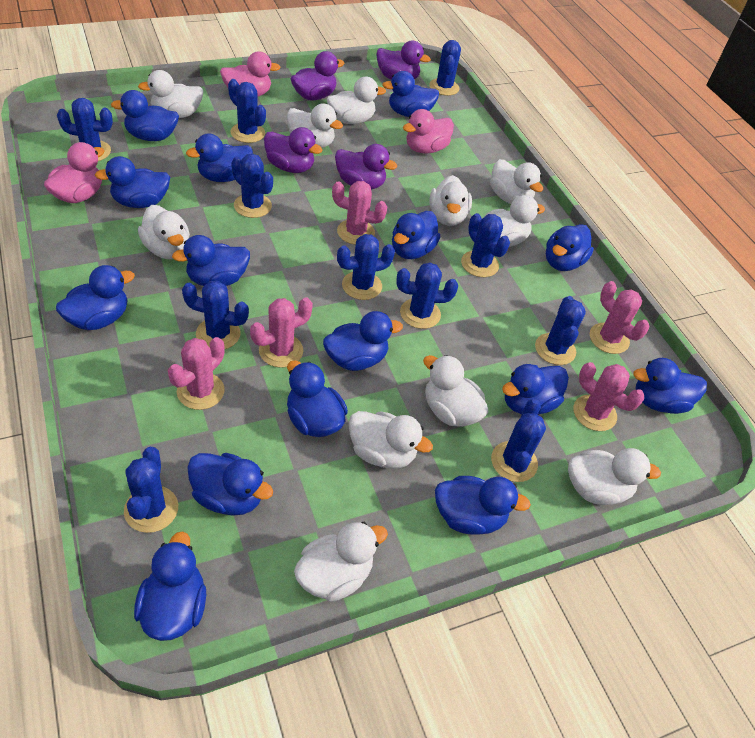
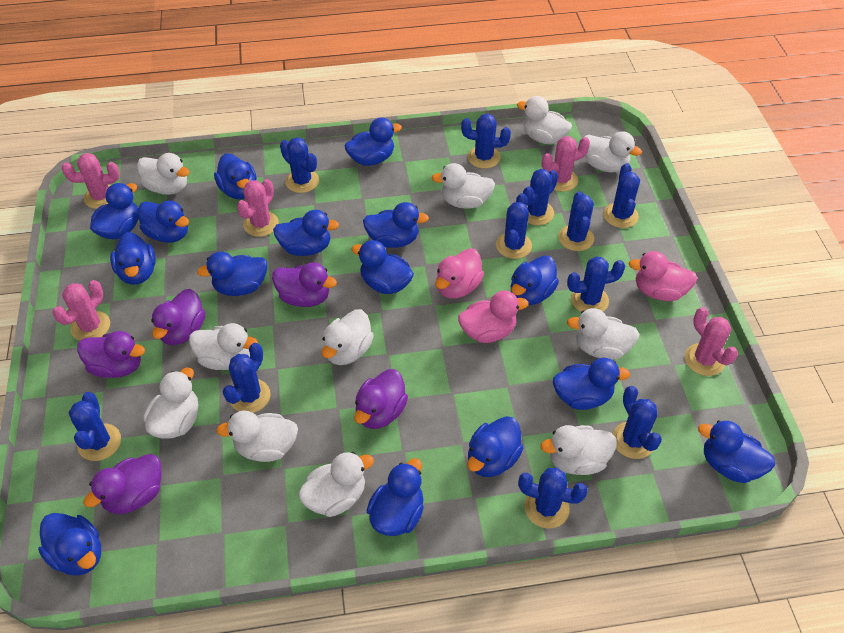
purple duck: 4 -> 5

